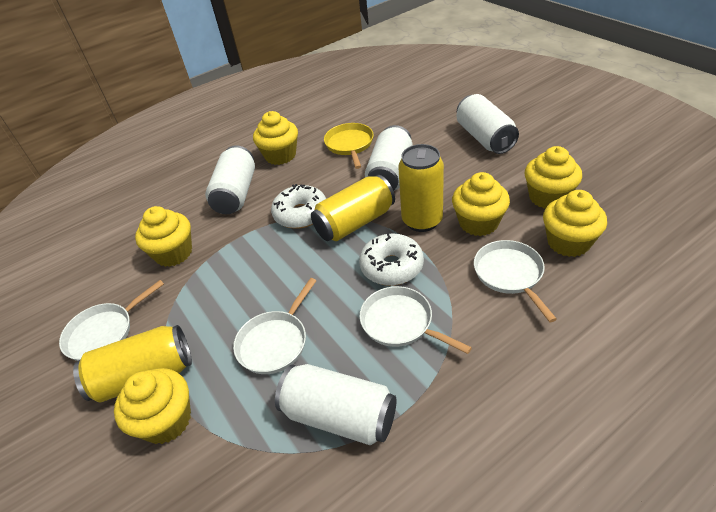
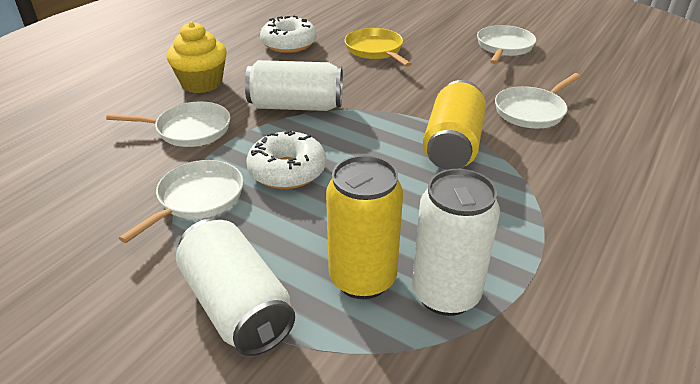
white can: 4 -> 3
yellow can: 3 -> 2
yellow cupcake: 6 -> 1

